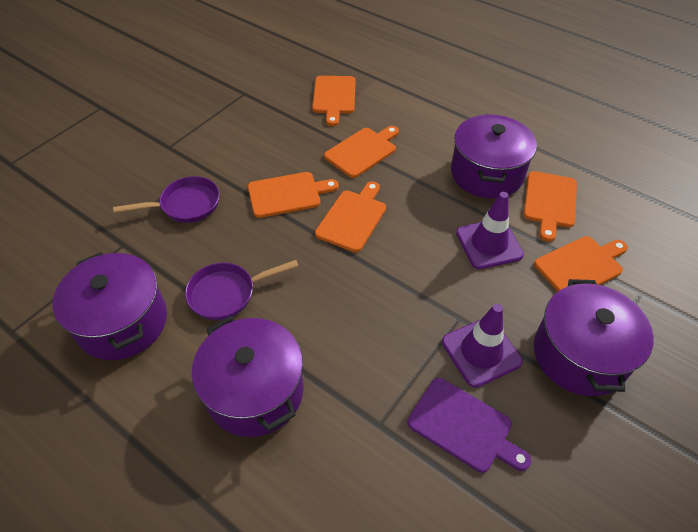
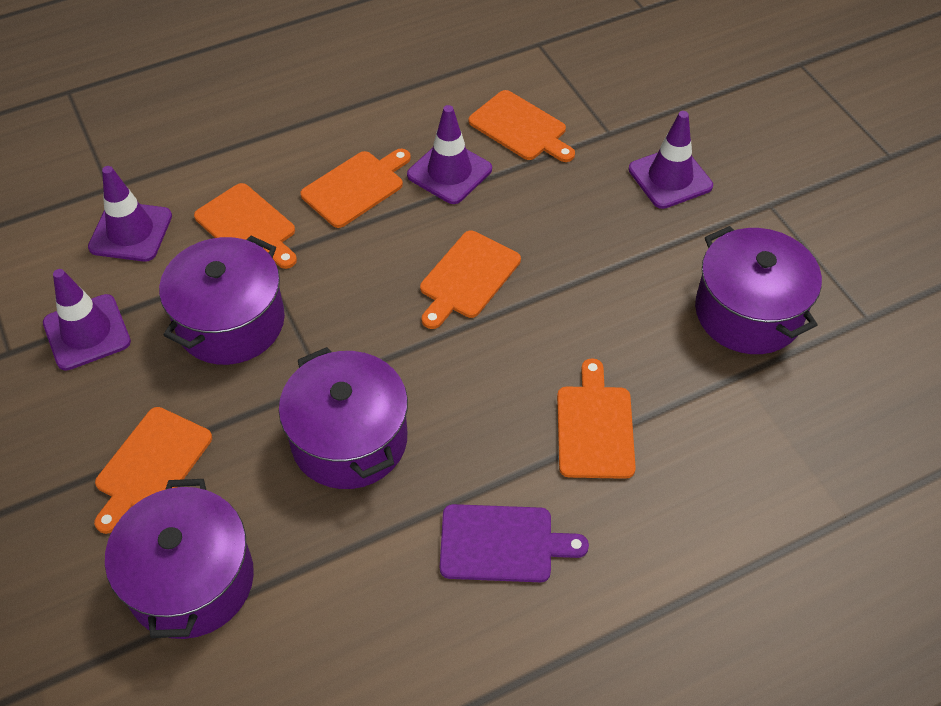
purple pan: 2 -> 0
purple traffic cone: 2 -> 4

